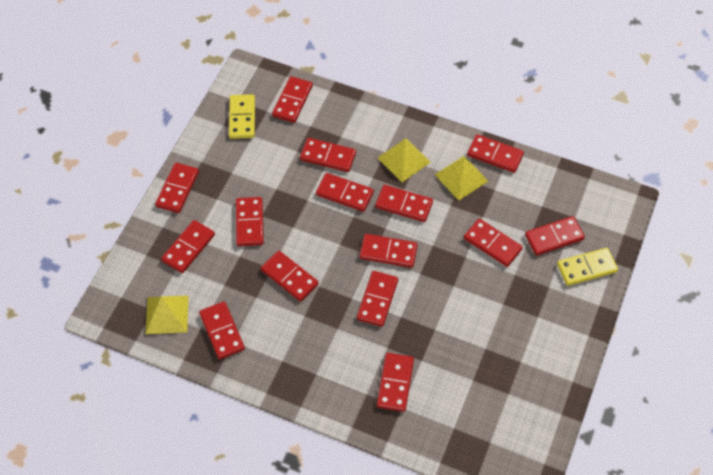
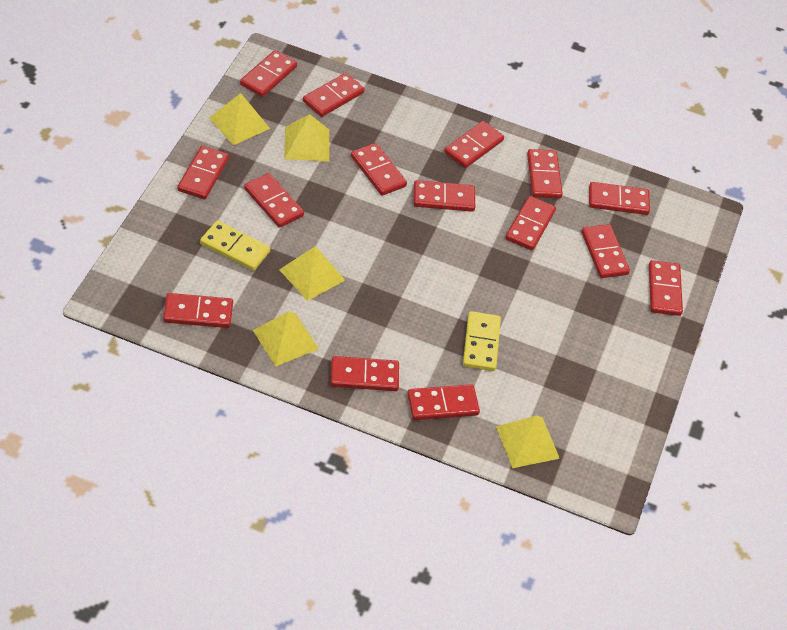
yellow pyramid: 3 -> 5

